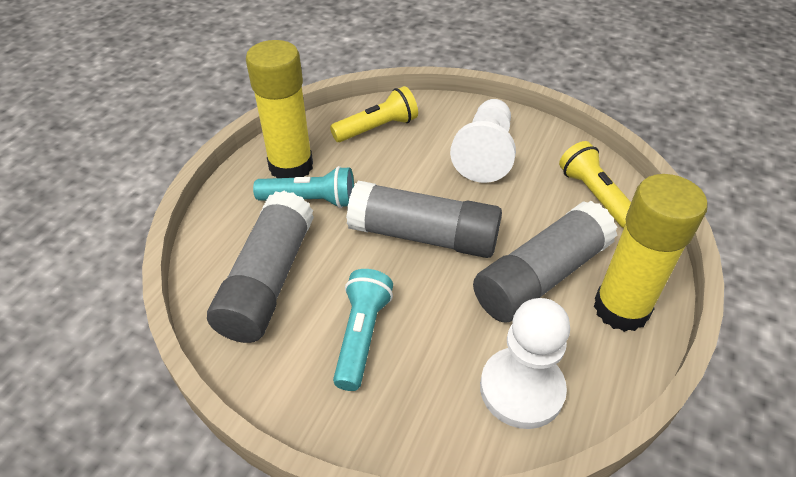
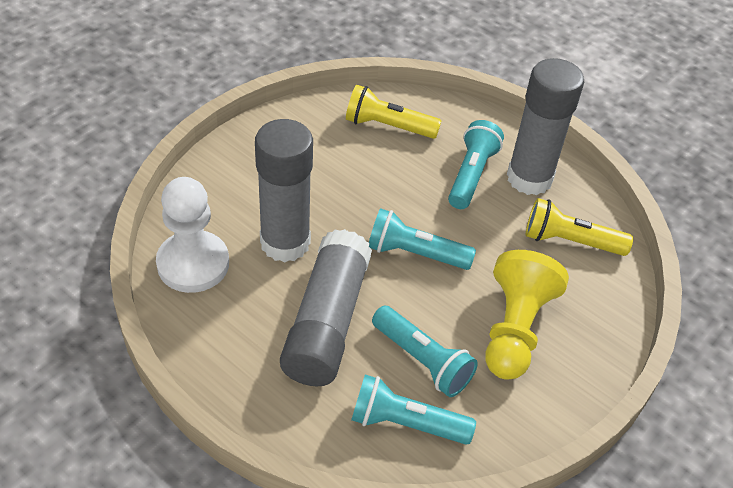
turquoise flashlight: 2 -> 4
white pawn: 2 -> 1
yellow glue stick: 2 -> 0
yellow pawn: 0 -> 1

